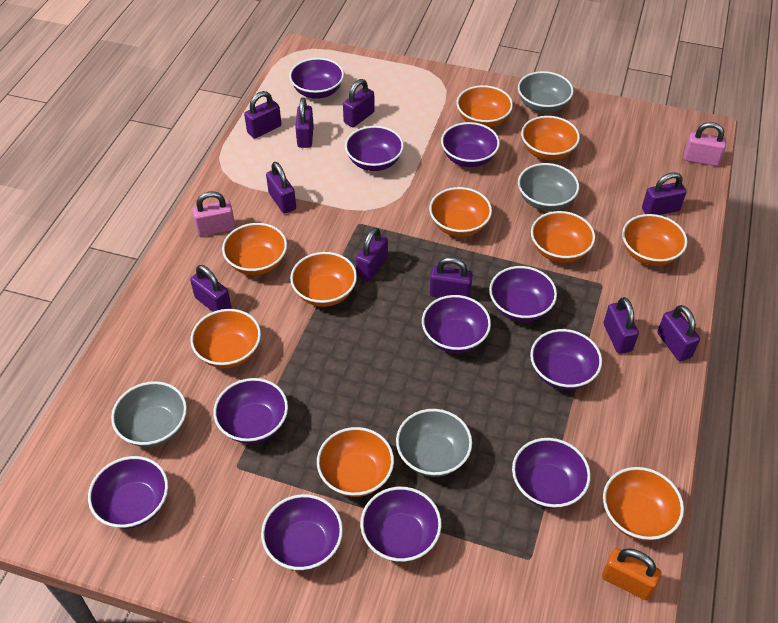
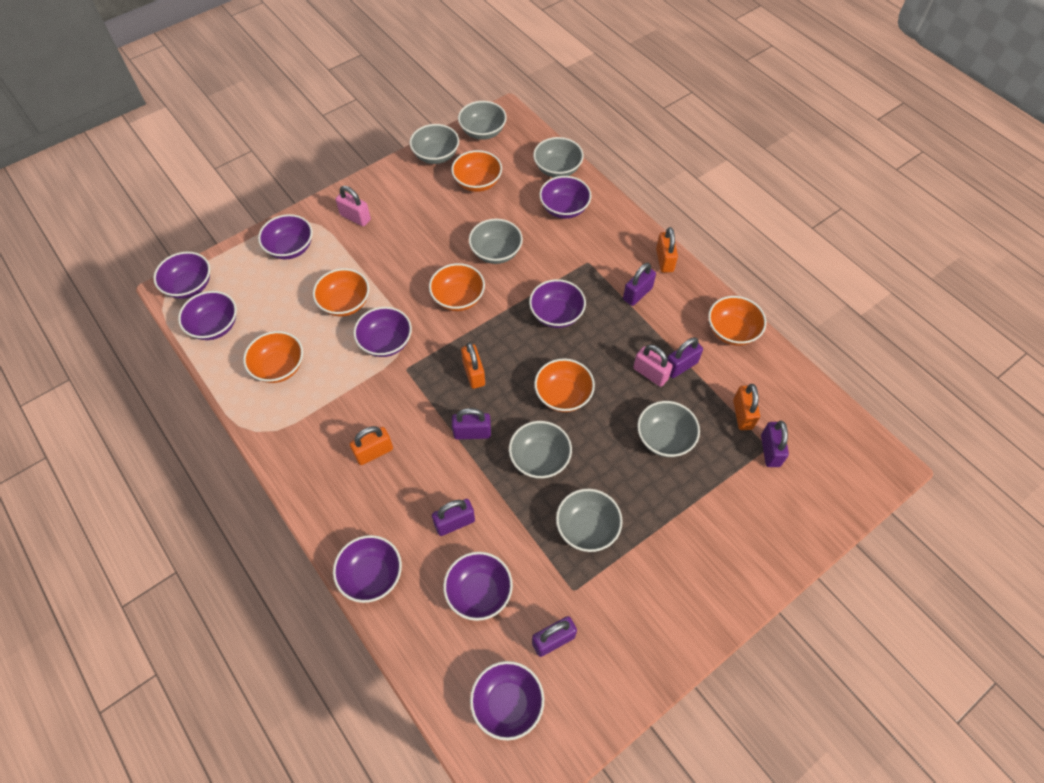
grey bowl: 4 -> 7
orange bowl: 10 -> 6
orange padlock: 1 -> 4
purple bowl: 11 -> 9
purple padlock: 10 -> 6

